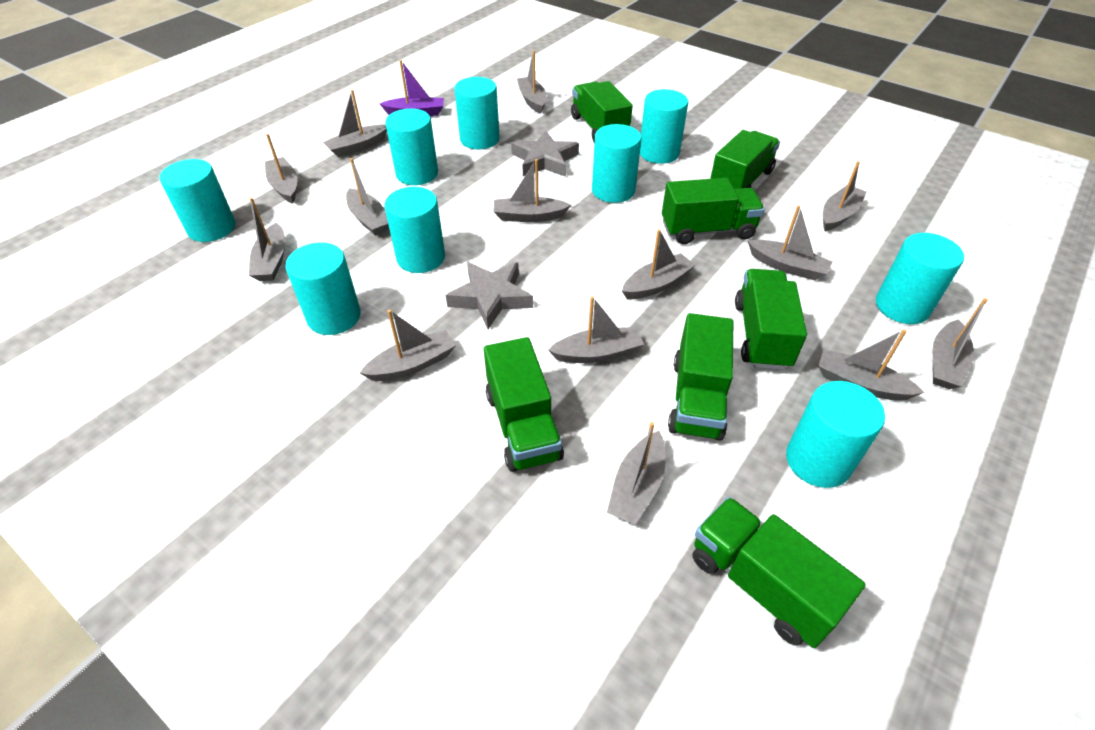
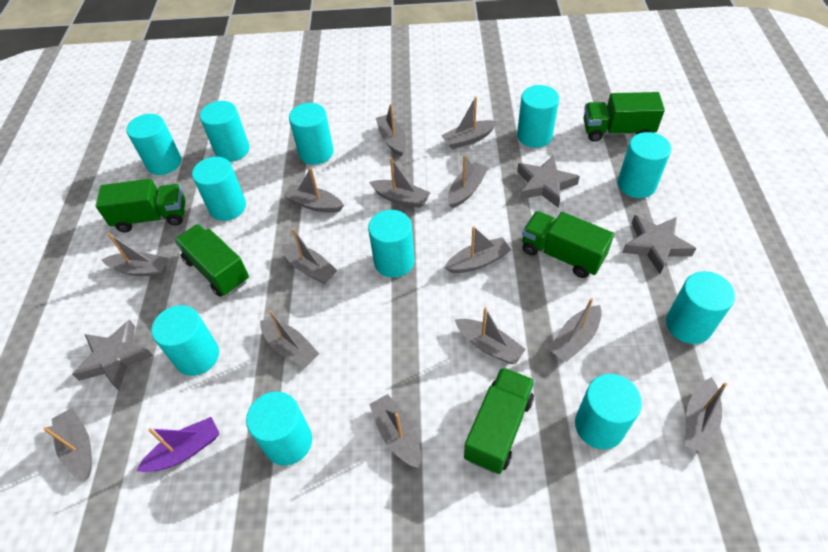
green truck: 7 -> 5
grey star: 2 -> 3
turquoise cylinder: 9 -> 11

